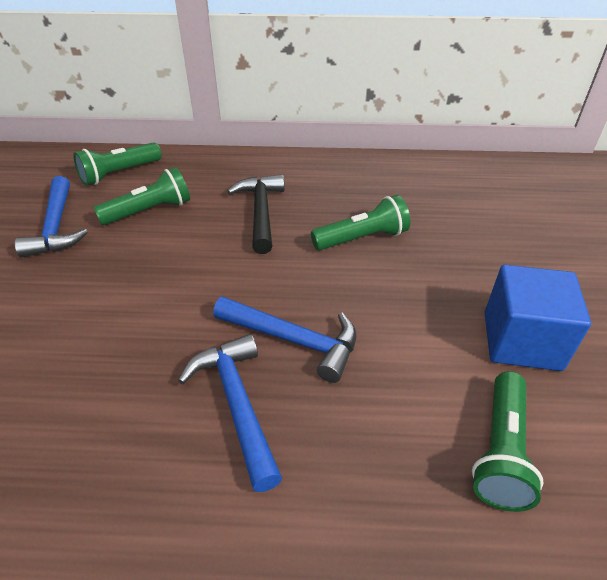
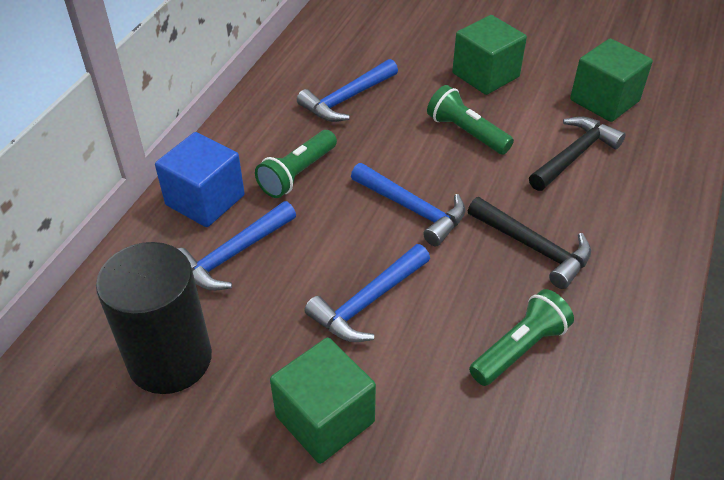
black cylinder: 0 -> 1
black hammer: 1 -> 2
blue hammer: 3 -> 4
green cube: 0 -> 3
green flashlight: 4 -> 3

